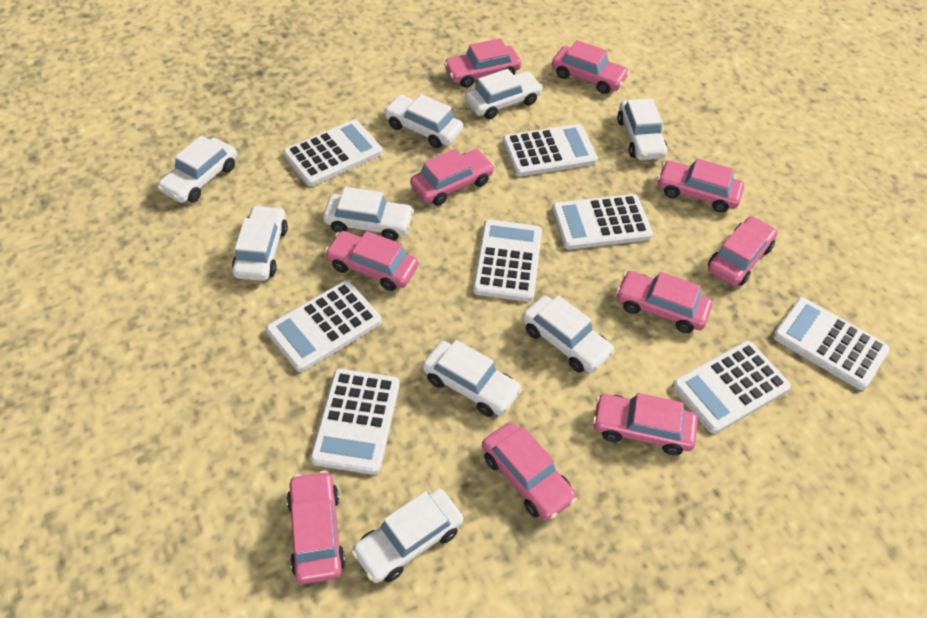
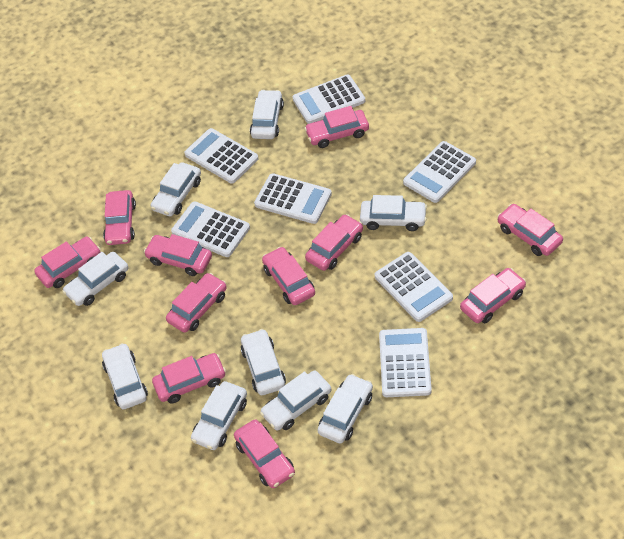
pink car: 10 -> 11
white calculator: 8 -> 7

